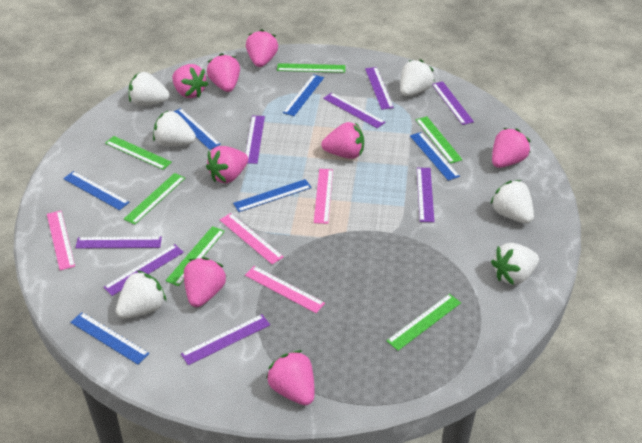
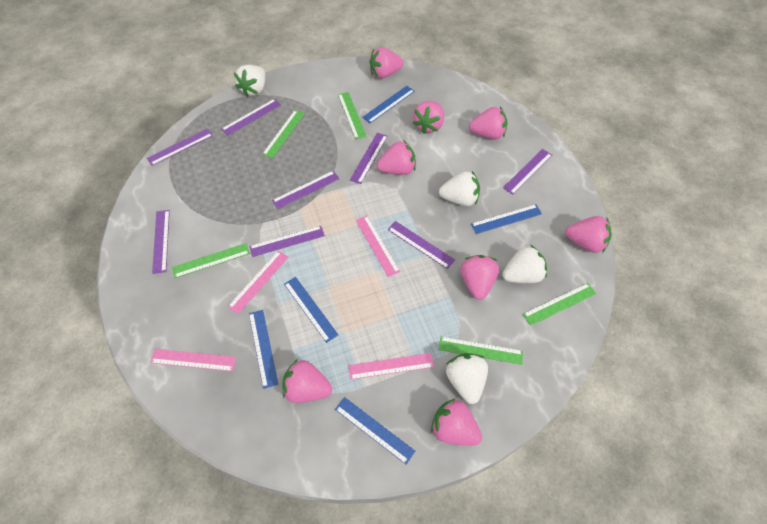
blue ruler: 6 -> 5
green ruler: 6 -> 5
white strawberry: 6 -> 4

